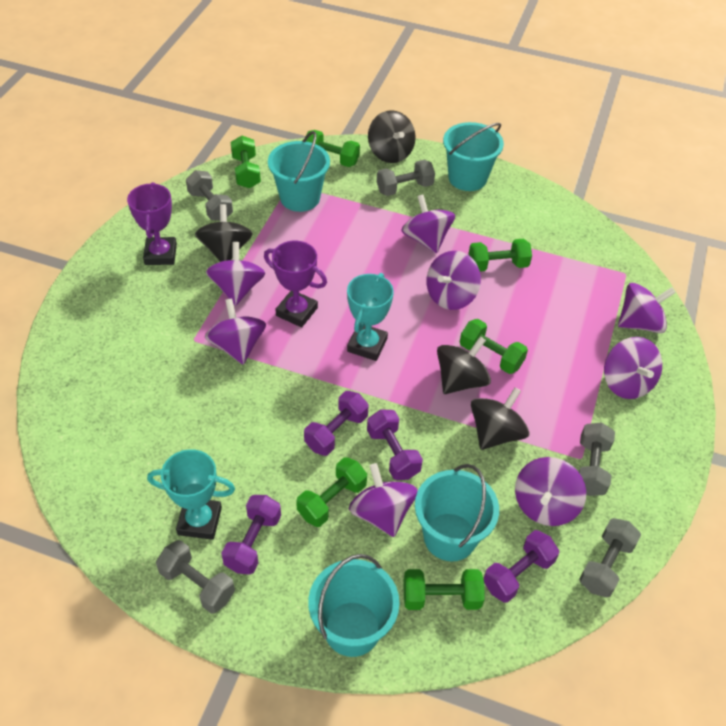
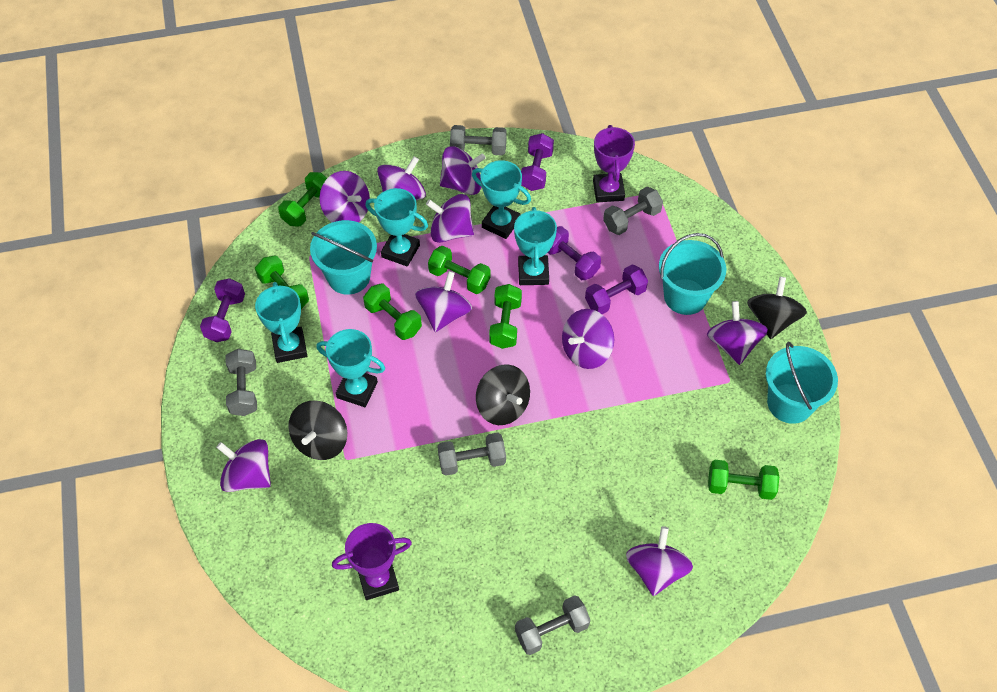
black spinning top: 4 -> 3
purple spinning top: 8 -> 9
turquoise bucket: 4 -> 3
turquoise trophy: 2 -> 5

